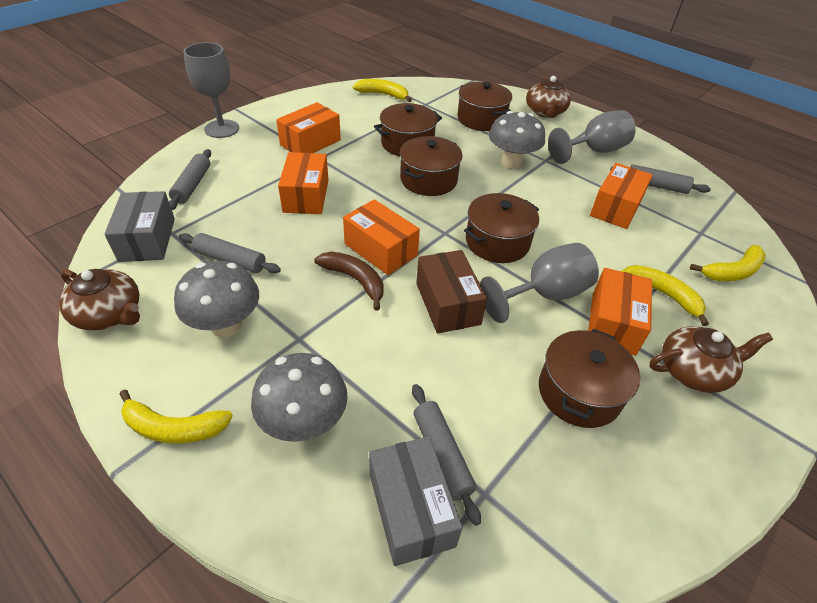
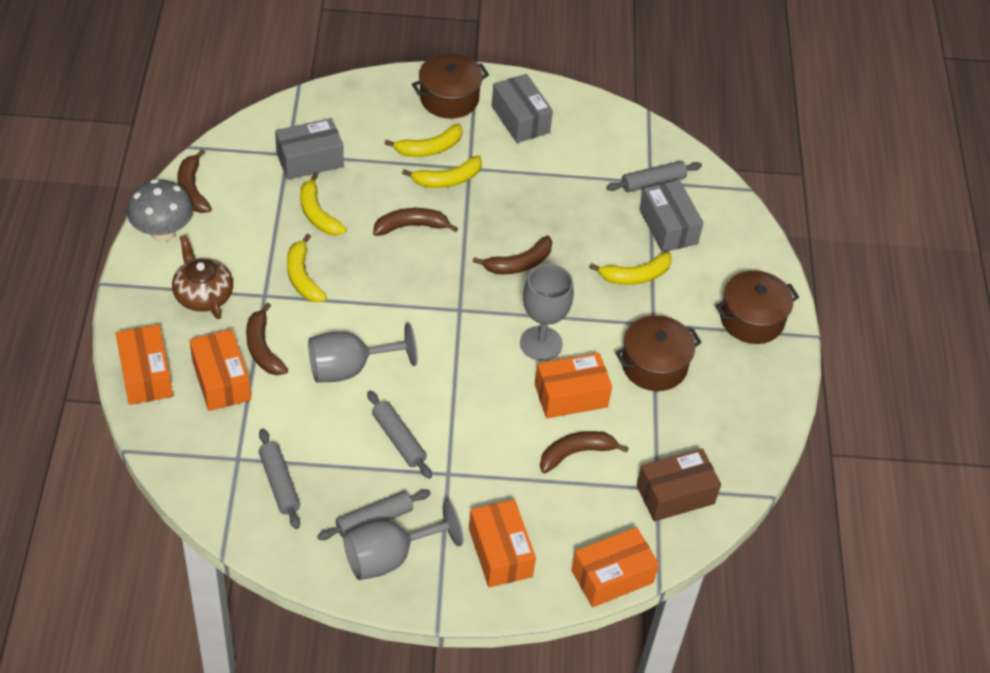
brown banana: 1 -> 5
brown pot: 5 -> 3
brown teapot: 3 -> 1
grey box: 2 -> 3
grey mushroom: 3 -> 1
yellow banana: 4 -> 5

